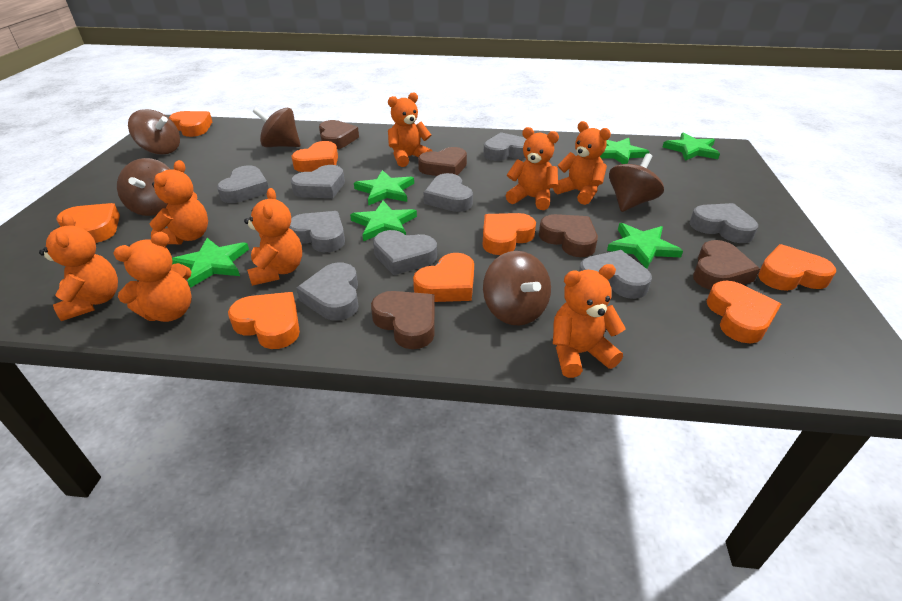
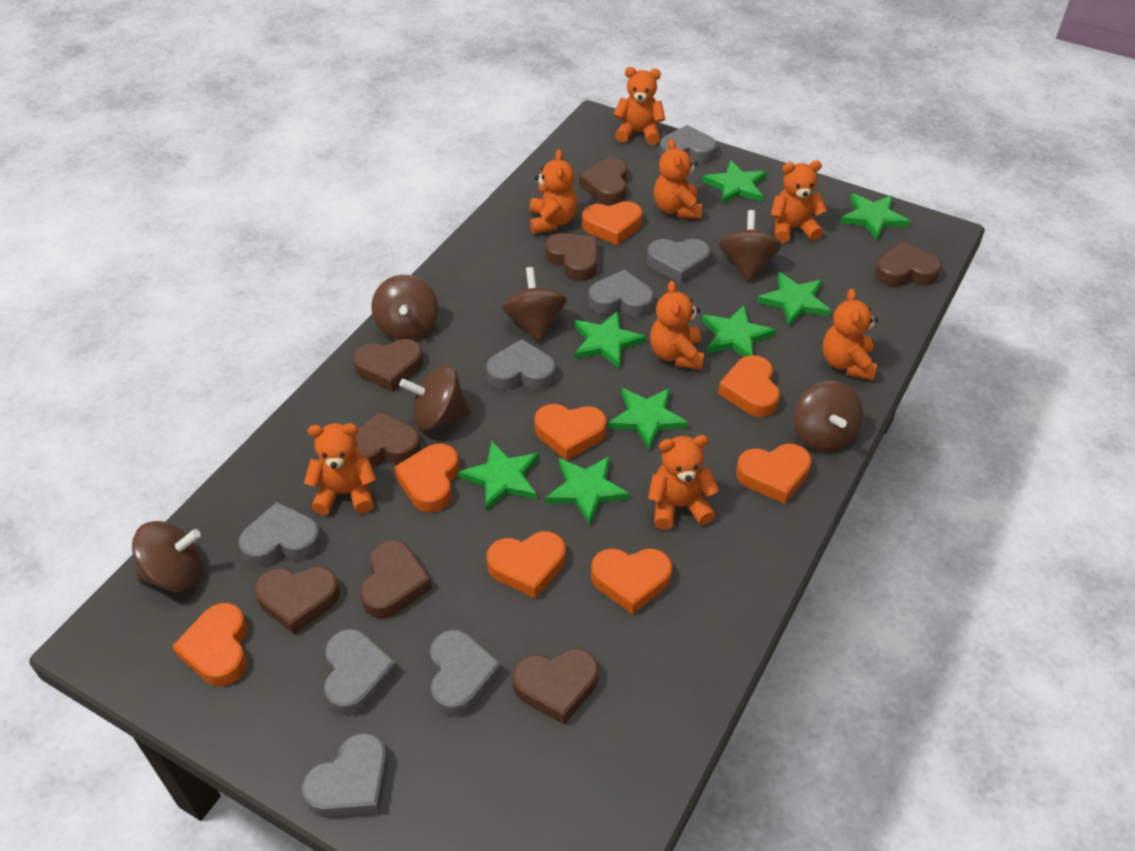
brown heart: 5 -> 8
brown spinning top: 5 -> 6
green star: 6 -> 8
grey heart: 9 -> 8

